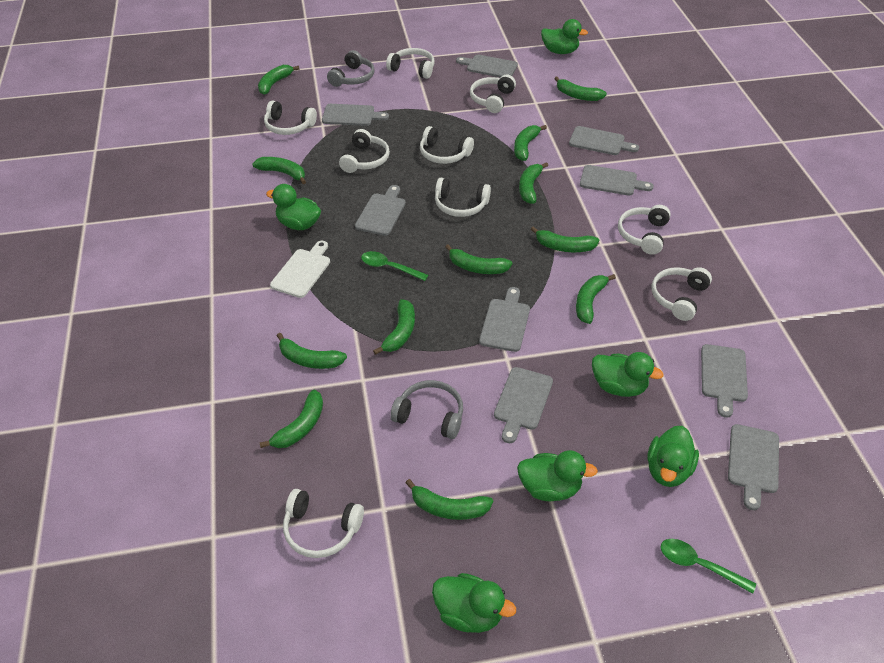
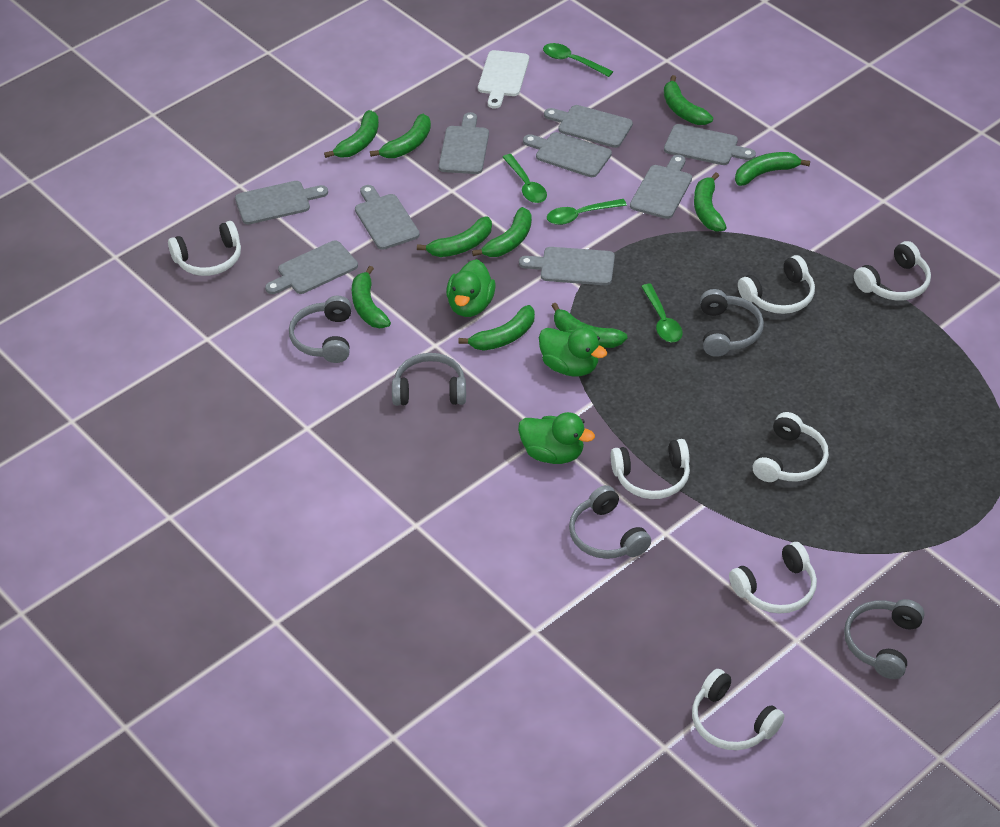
green banana: 12 -> 10
green duck: 6 -> 3
green spoon: 2 -> 4
grey headphones: 2 -> 5
white headphones: 9 -> 7

